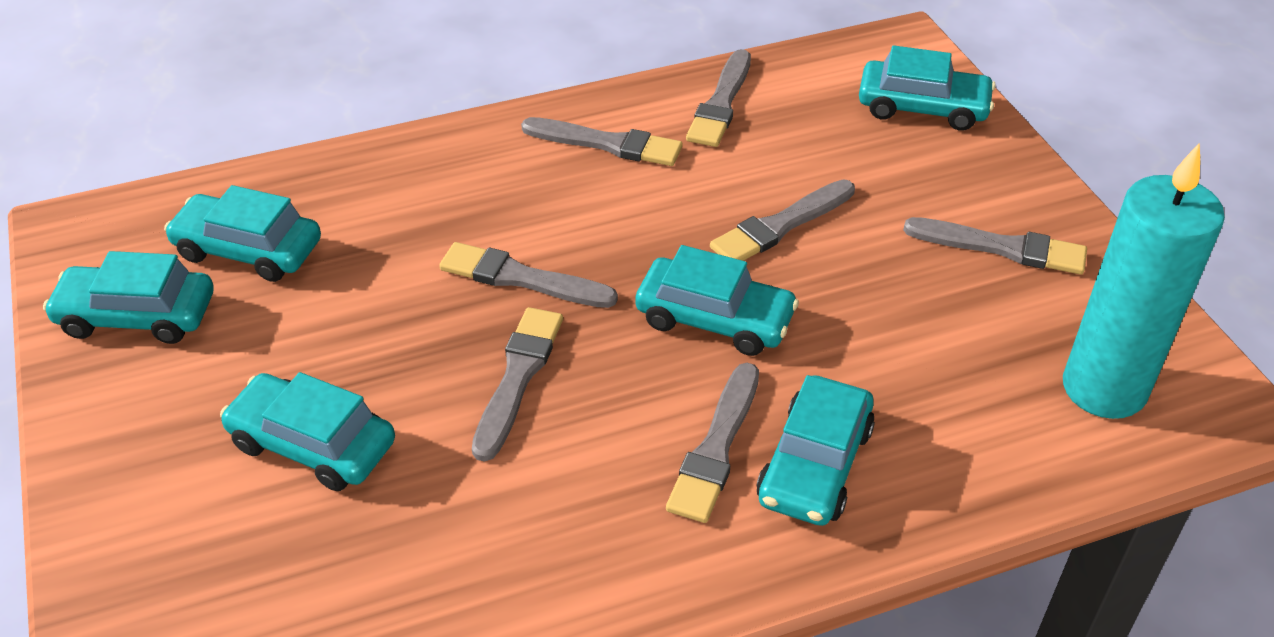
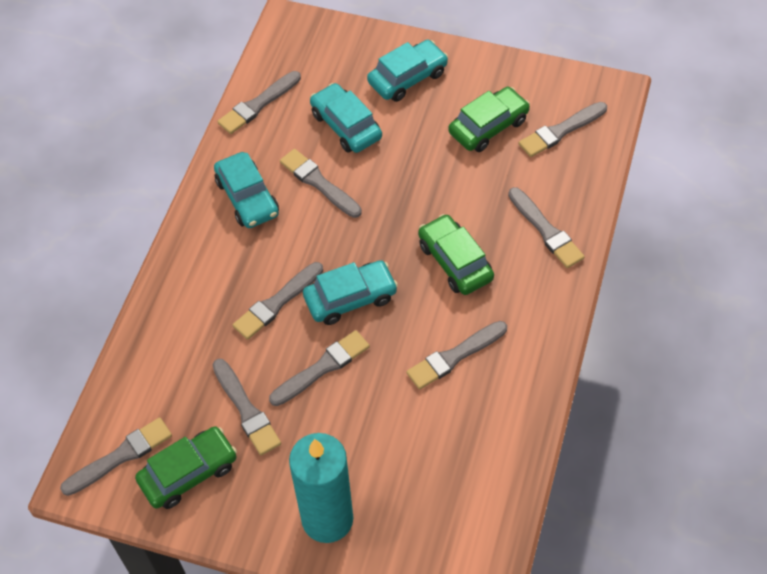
green car: 0 -> 3
grey brush: 7 -> 9
turquoise car: 6 -> 4

